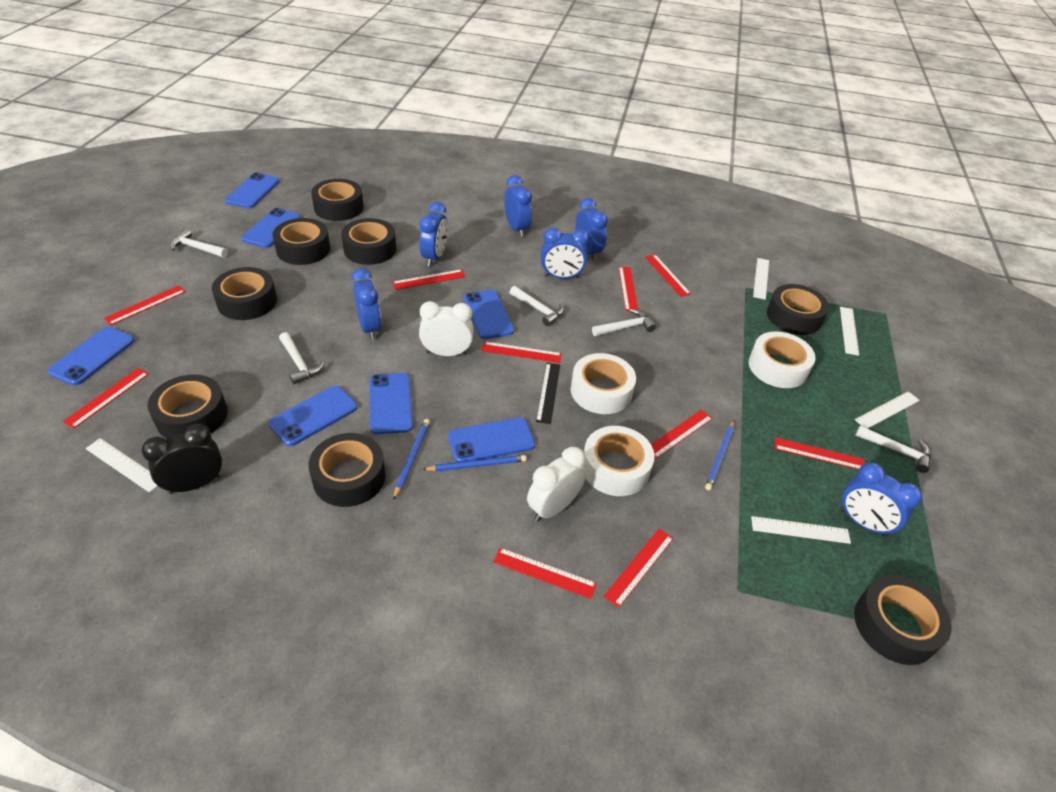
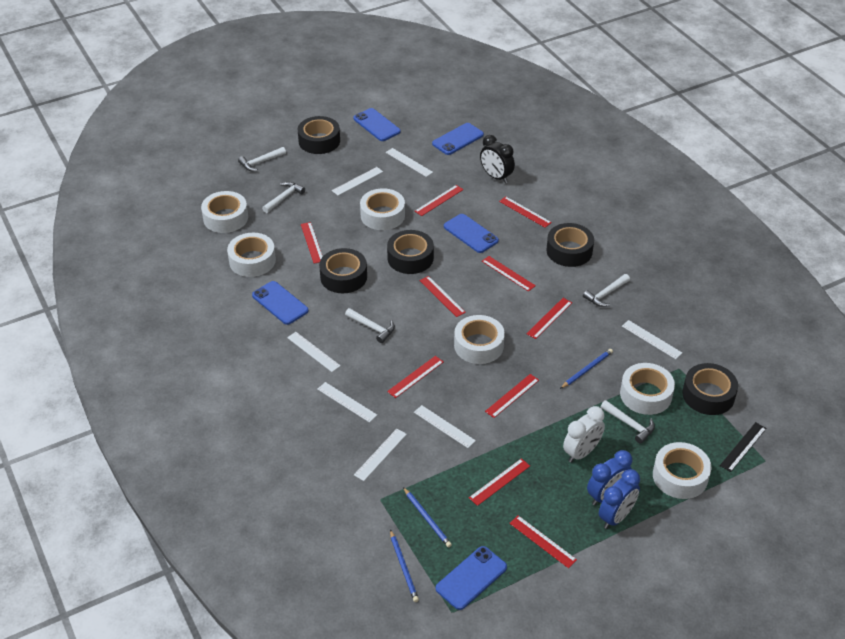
black tape: 8 -> 5
blue clock: 6 -> 2
blue phone: 7 -> 5
white clock: 2 -> 1
white ruler: 5 -> 7
white tape: 3 -> 6

